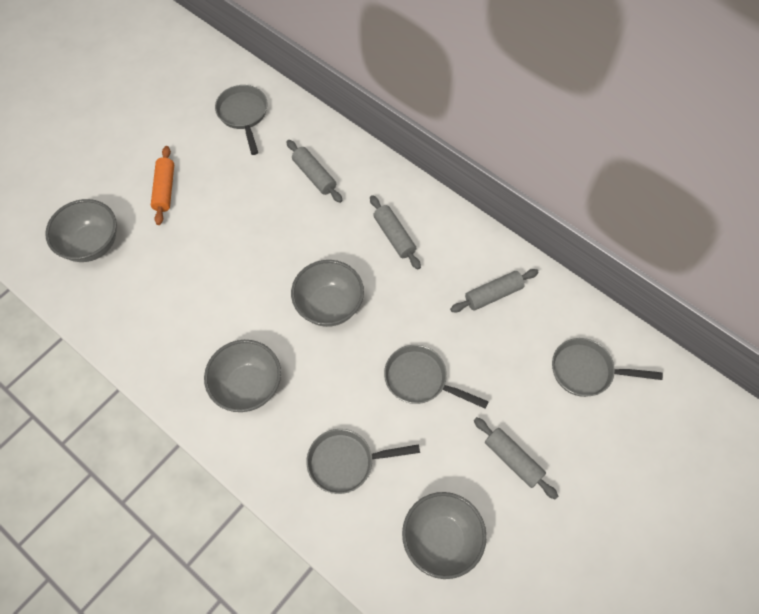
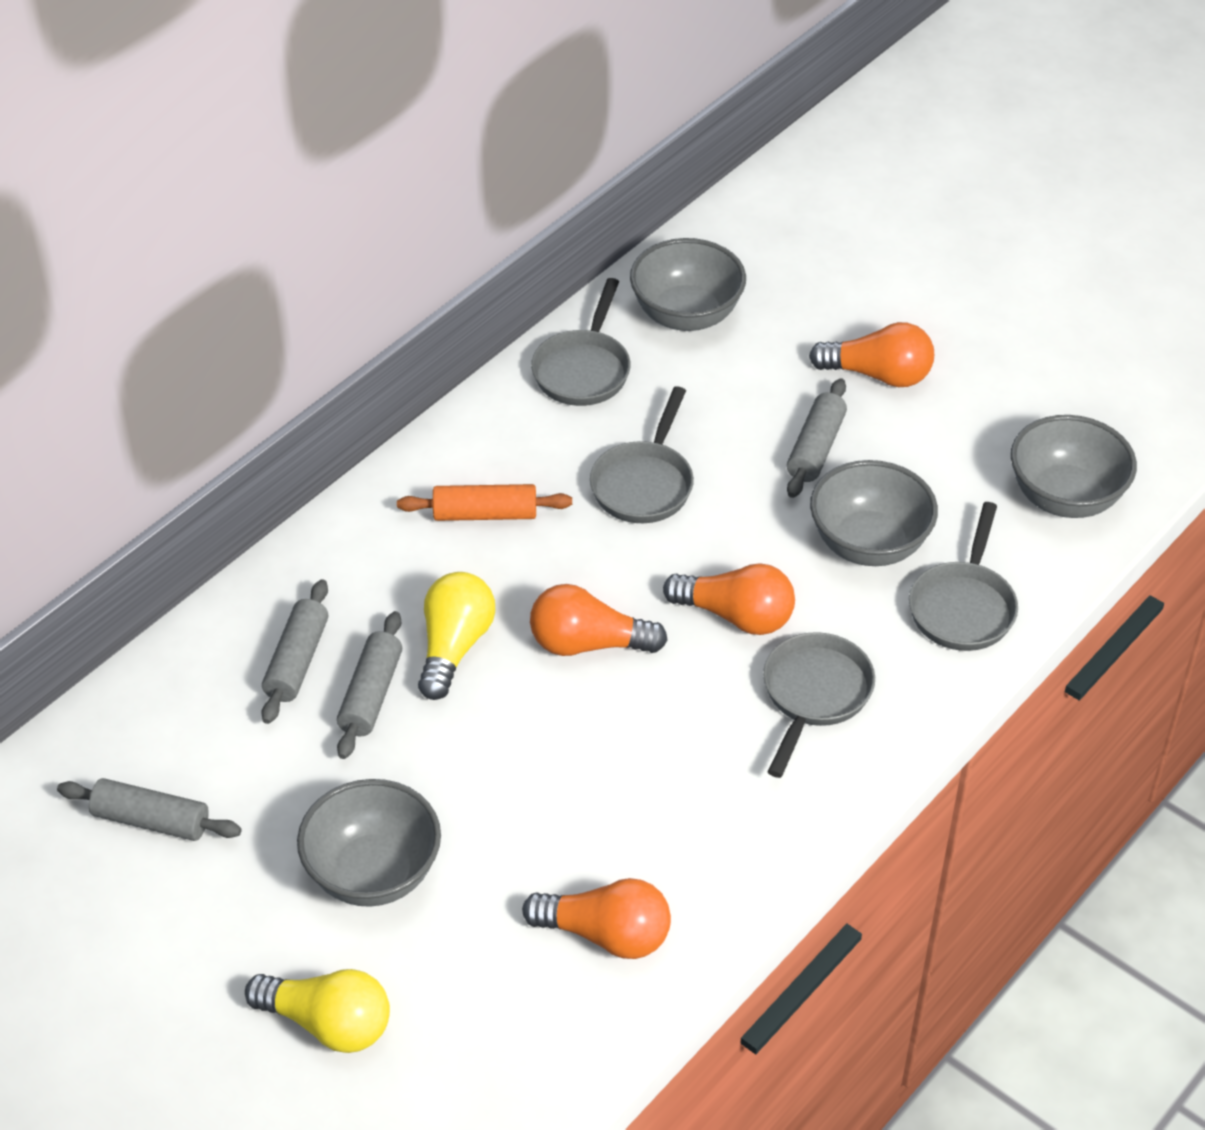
orange light bulb: 0 -> 4
yellow light bulb: 0 -> 2

